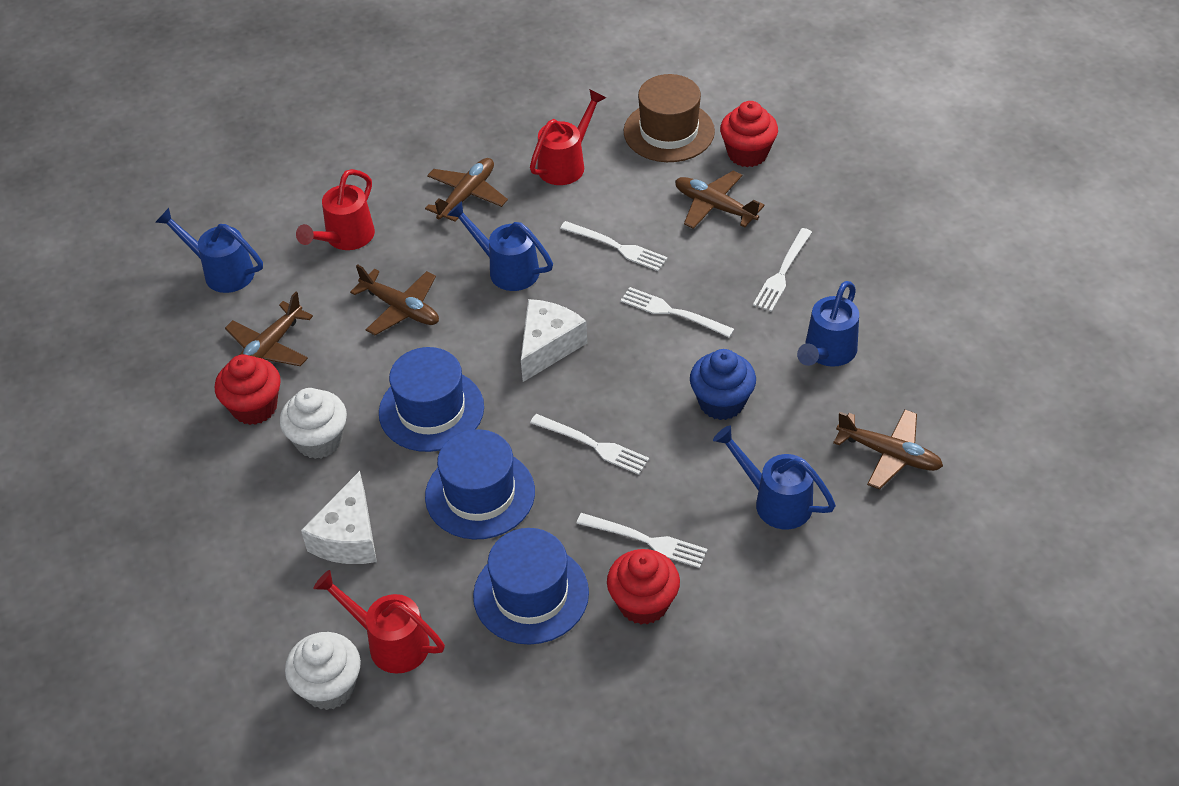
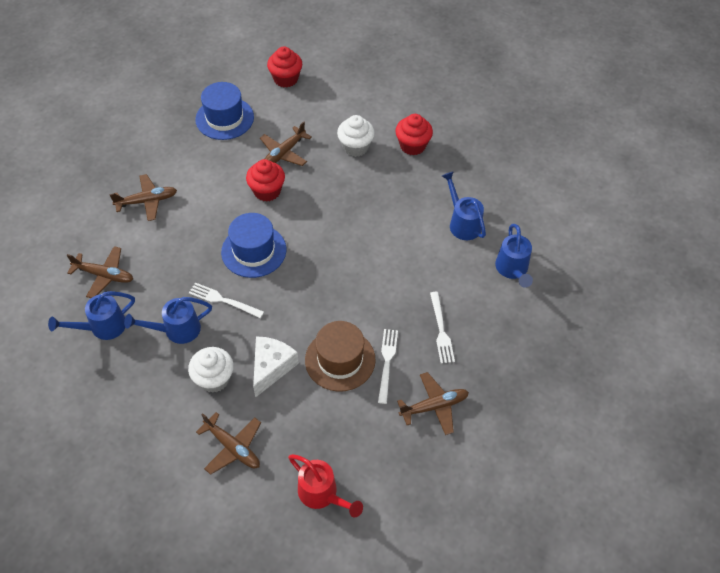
blue cupcake: 1 -> 0
blue hat: 3 -> 2
red watering can: 3 -> 1
white cheese: 2 -> 1
white fork: 5 -> 3

